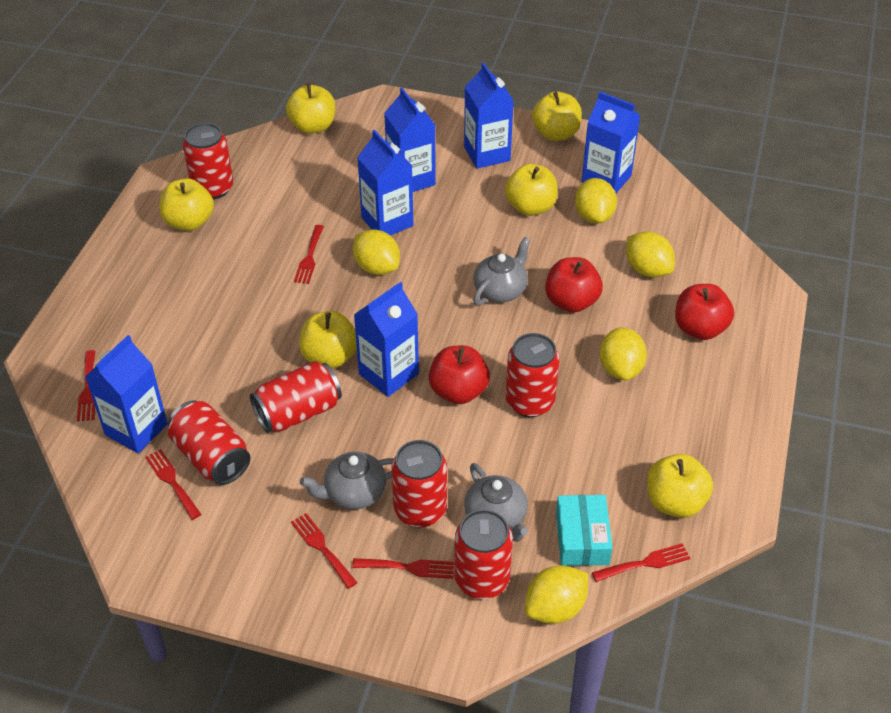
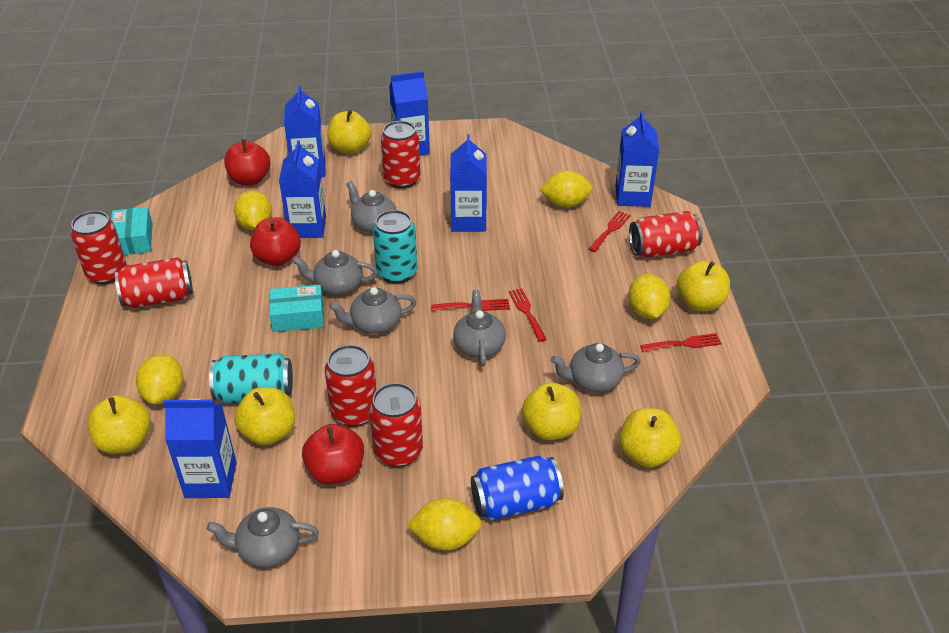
blue can: 0 -> 1
grey teapot: 3 -> 6
red fork: 6 -> 4
turquoise box: 1 -> 2
turquoise can: 0 -> 2

